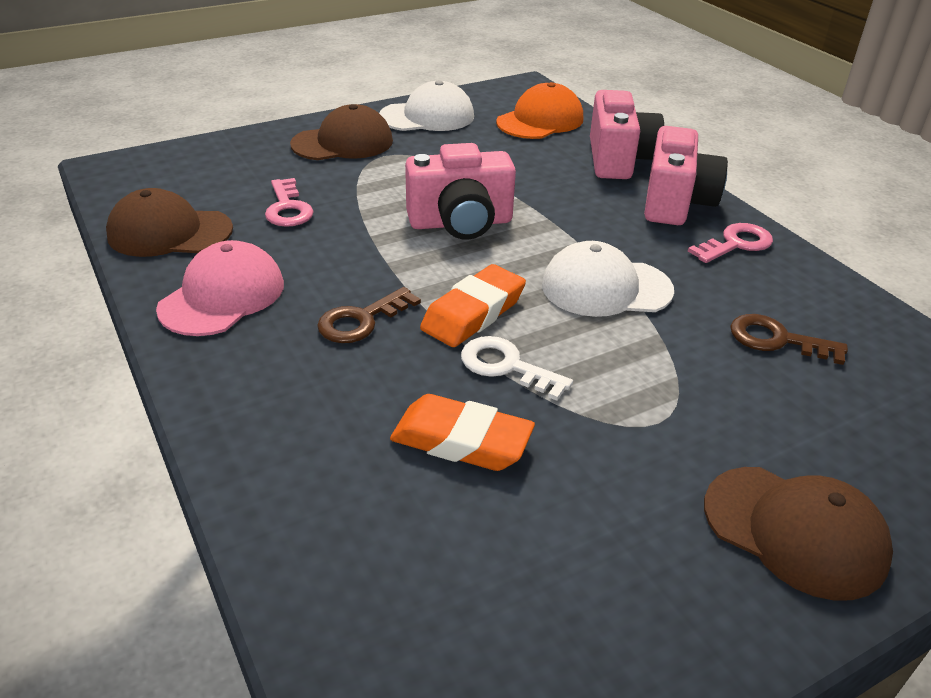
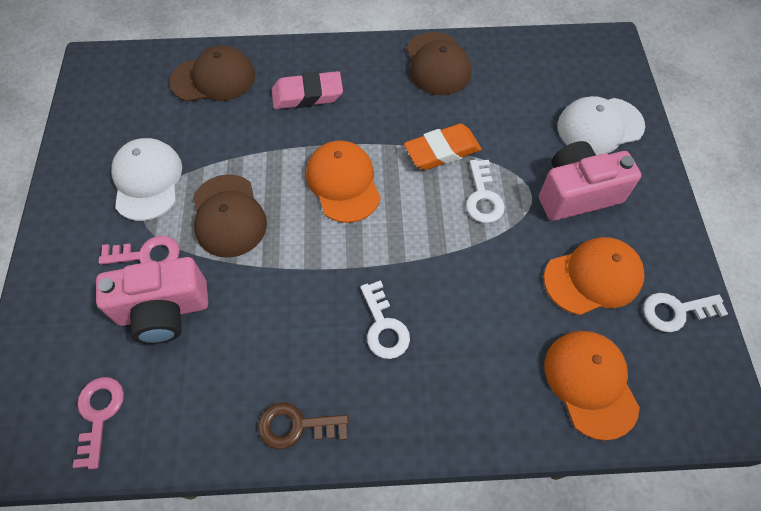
brown key: 2 -> 1
orange cap: 1 -> 3
orange eraser: 2 -> 1
pink camera: 3 -> 2
pink cap: 1 -> 0
pink eraser: 0 -> 1
white key: 1 -> 3

